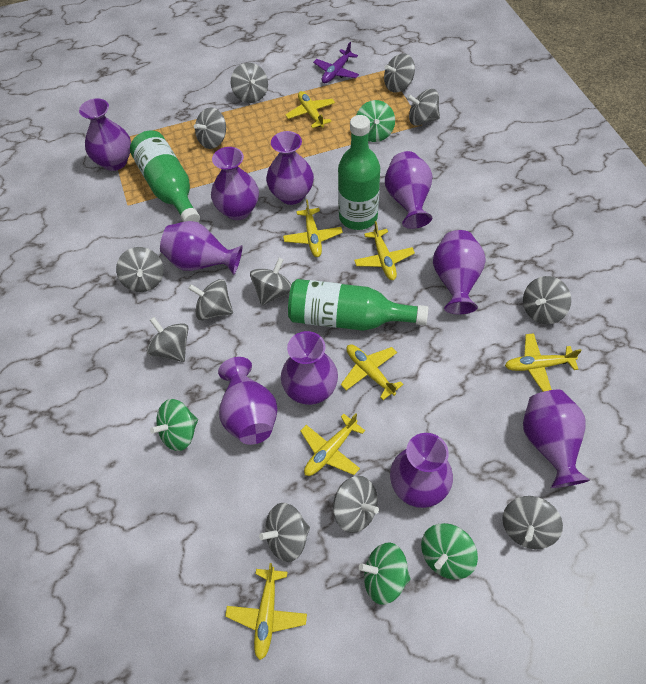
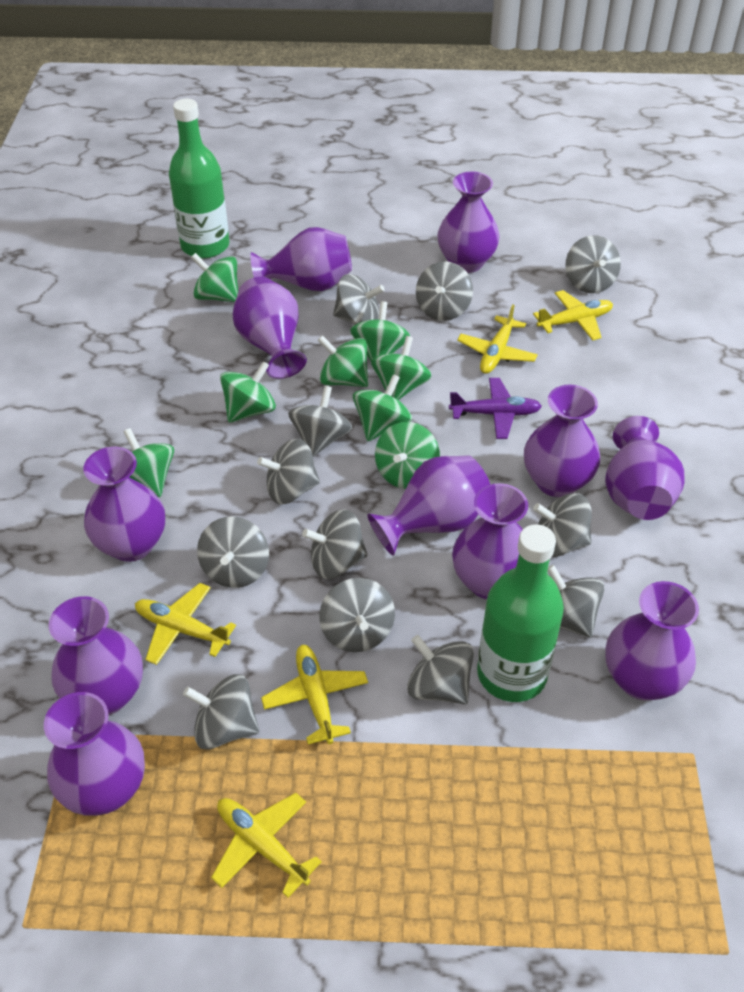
green bottle: 3 -> 2
green spinning top: 4 -> 8
purple vase: 10 -> 11
yellow plane: 7 -> 5

